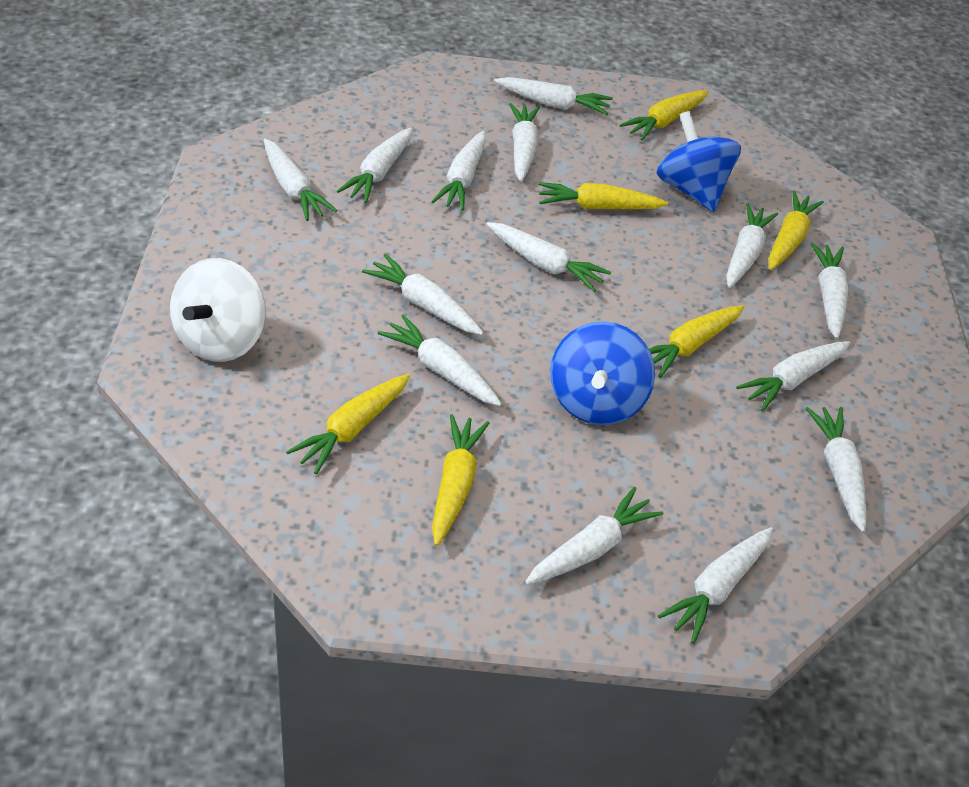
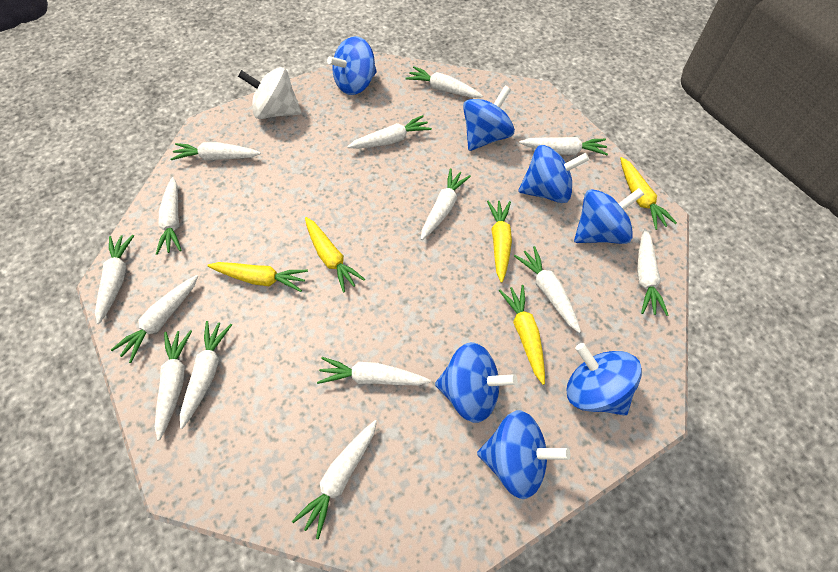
blue spinning top: 2 -> 7
yellow carrot: 6 -> 5

